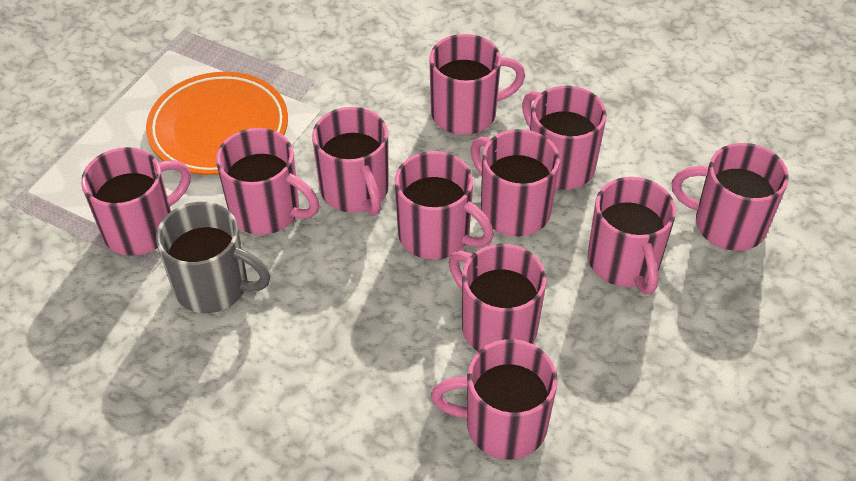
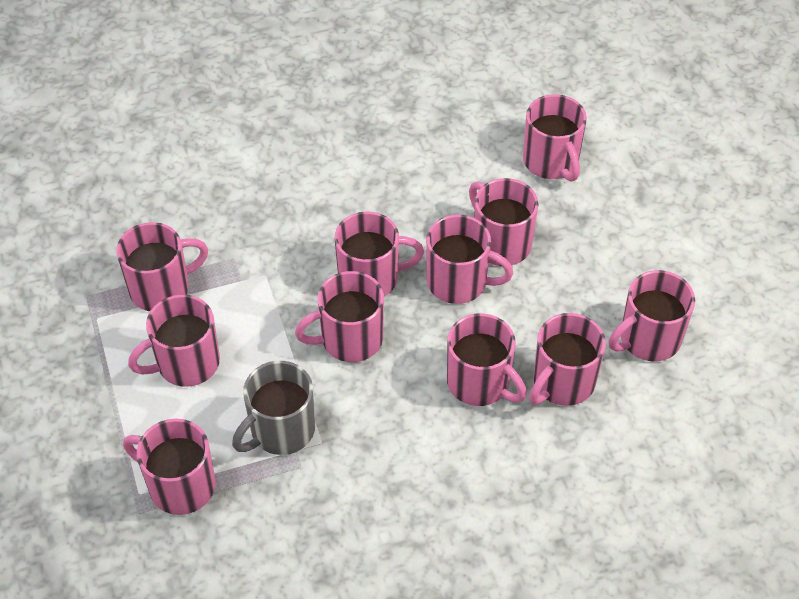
orange plate: 1 -> 0

